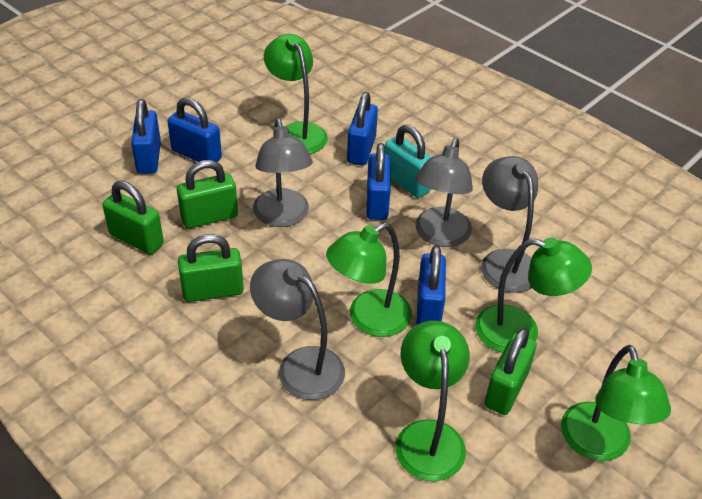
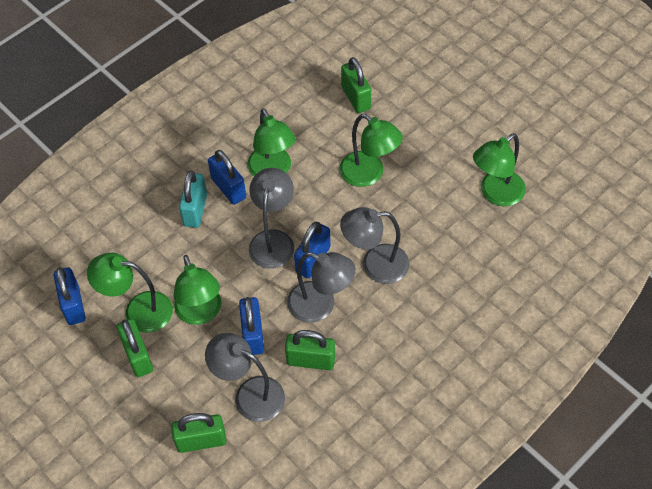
blue padlock: 5 -> 4

